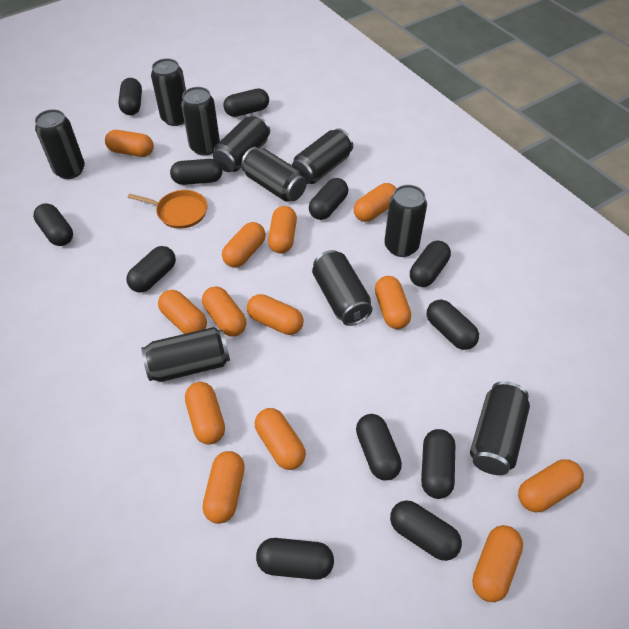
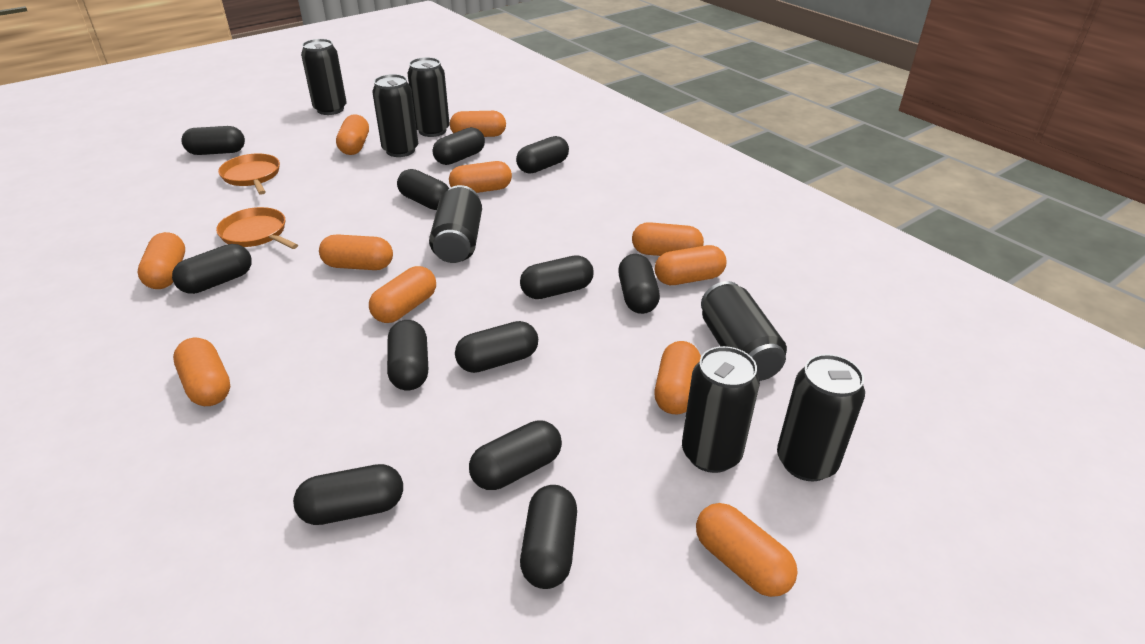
black can: 10 -> 7
orange capsule: 13 -> 11
orange pan: 1 -> 2

